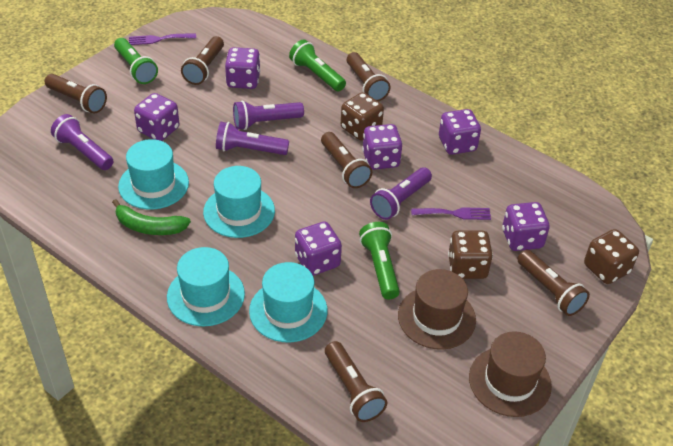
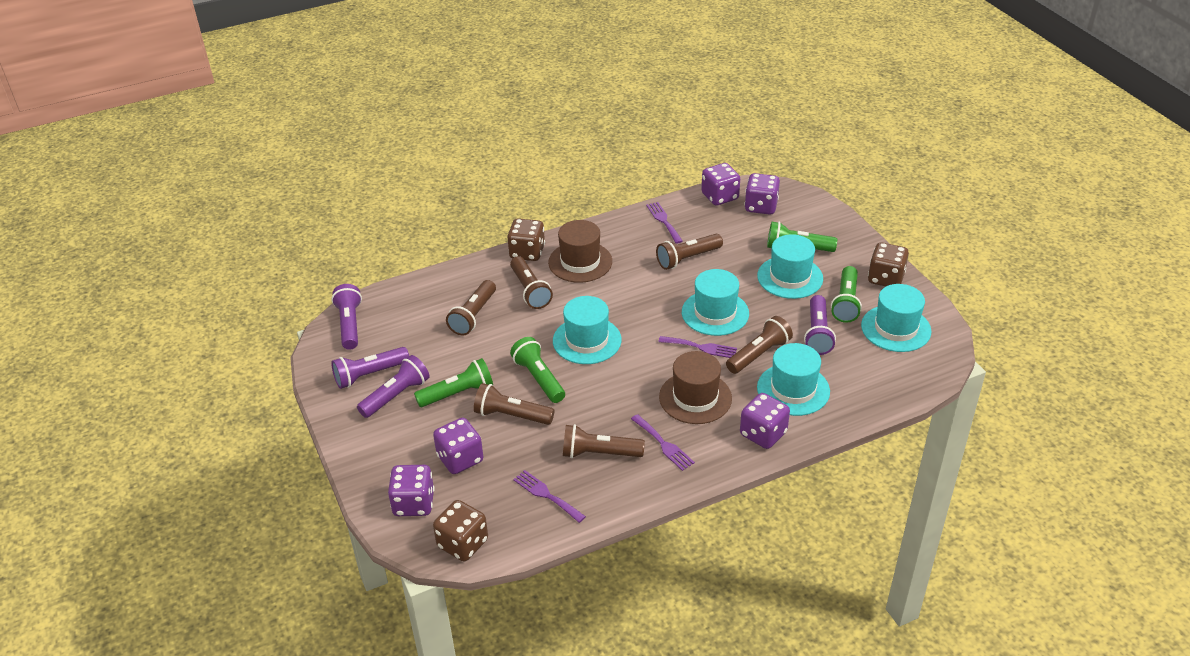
green banana: 1 -> 0
green flashlight: 3 -> 4
purple dice: 6 -> 5
purple fork: 2 -> 4
turquoise hat: 4 -> 5

